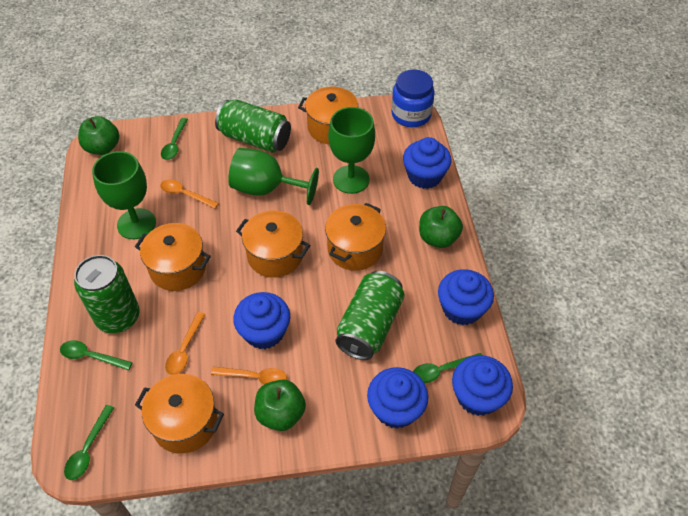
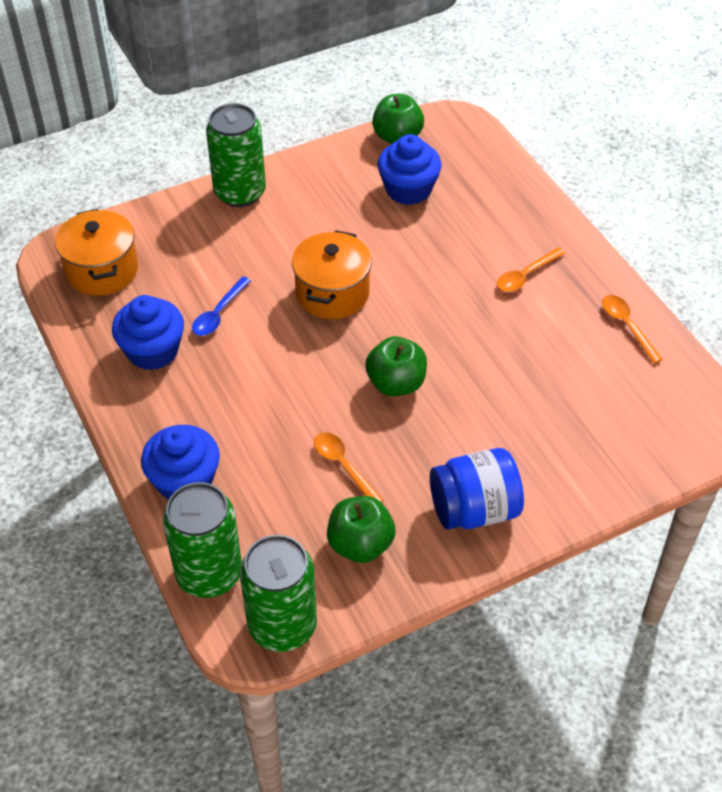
blue cupcake: 5 -> 3
blue spoon: 0 -> 1
green goblet: 3 -> 0
green spoon: 4 -> 0
orange pot: 5 -> 2

